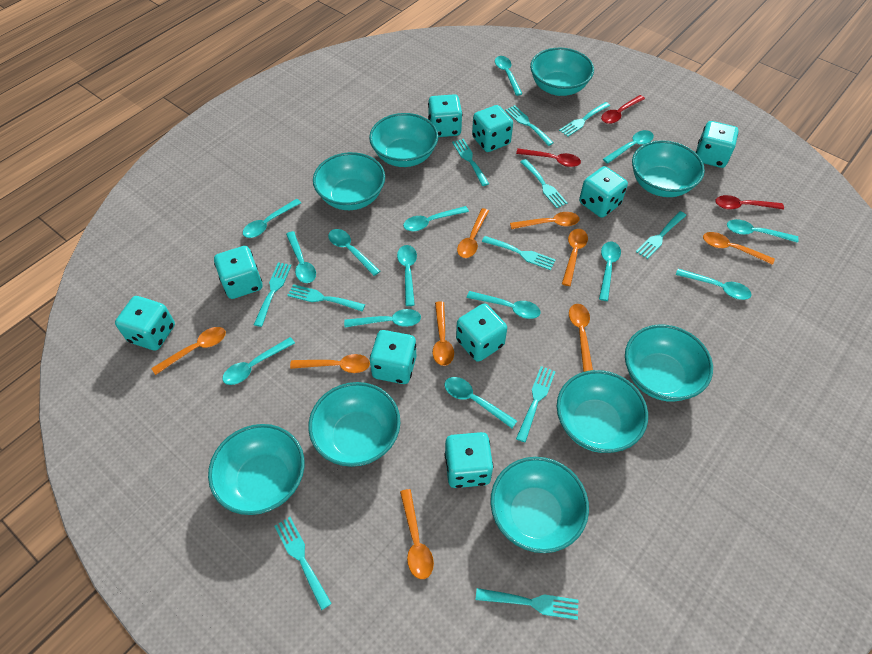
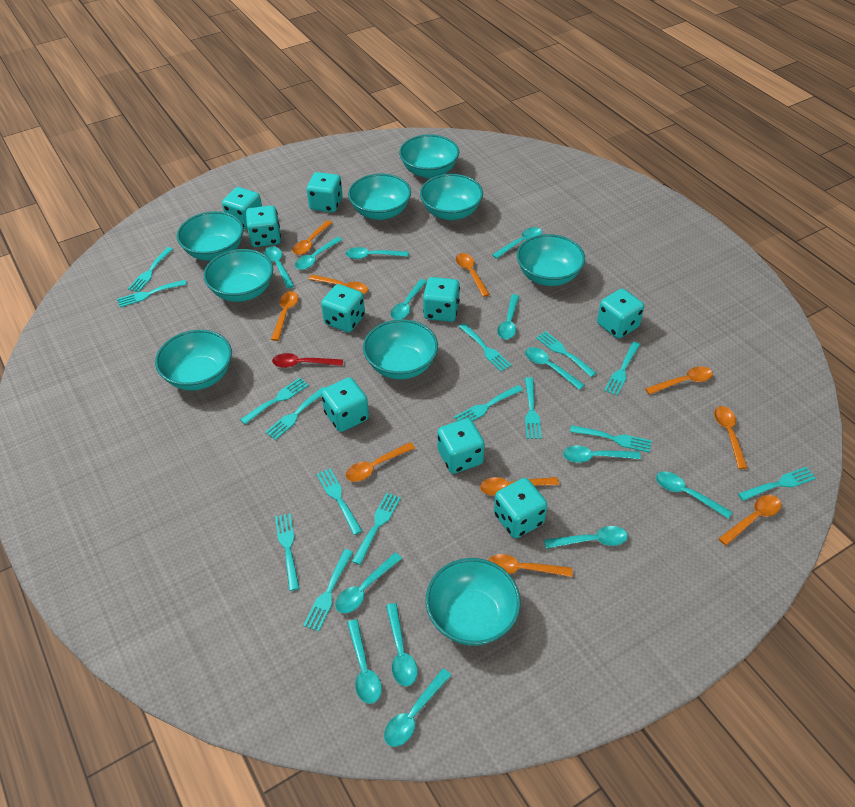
orange spoon: 9 -> 10
red spoon: 3 -> 1
turquoise fork: 11 -> 15

